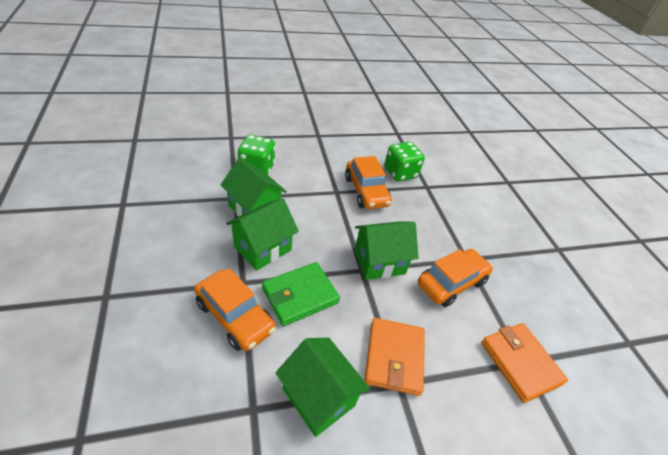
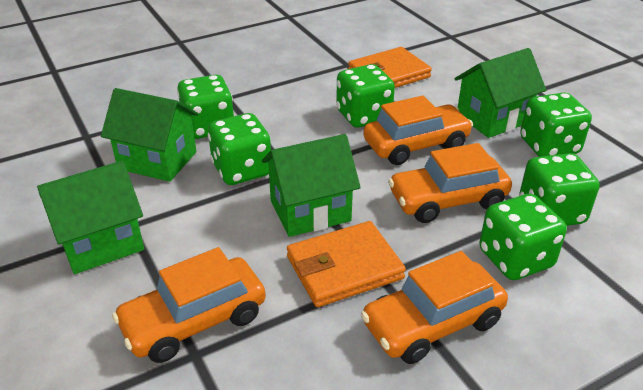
green dice: 2 -> 6
green wallet: 1 -> 0
orange car: 3 -> 4

